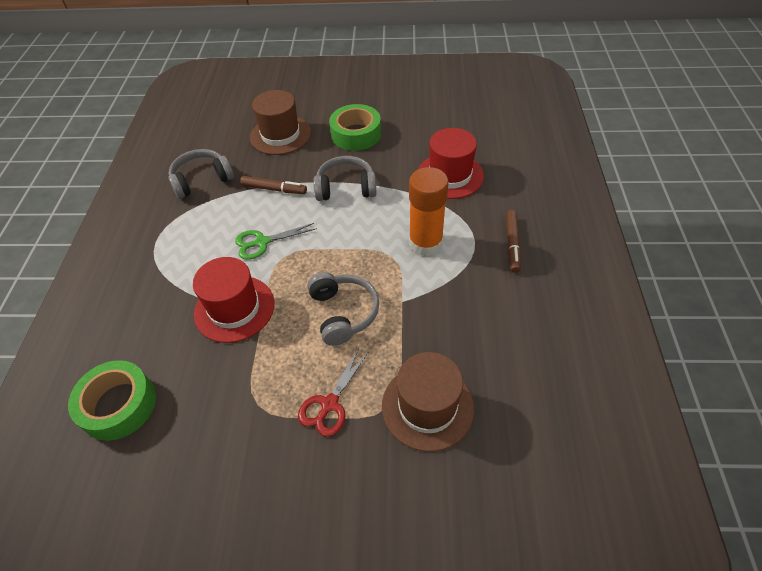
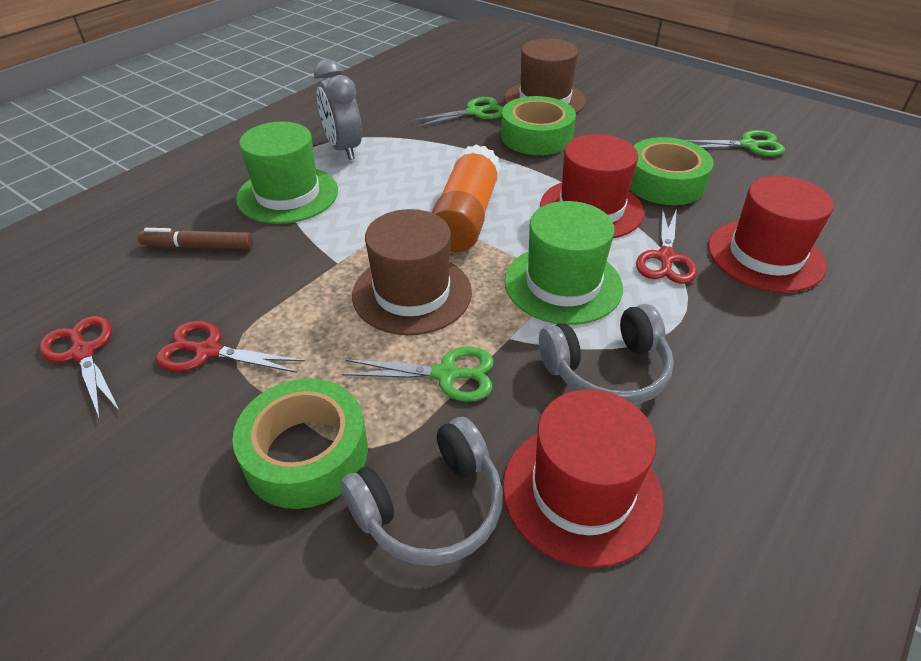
brown marker: 2 -> 1
green hat: 0 -> 2
green scissors: 1 -> 3
green tape: 2 -> 3
grey clock: 0 -> 1
grey headphones: 3 -> 2
red hat: 2 -> 3
red scissors: 1 -> 3

